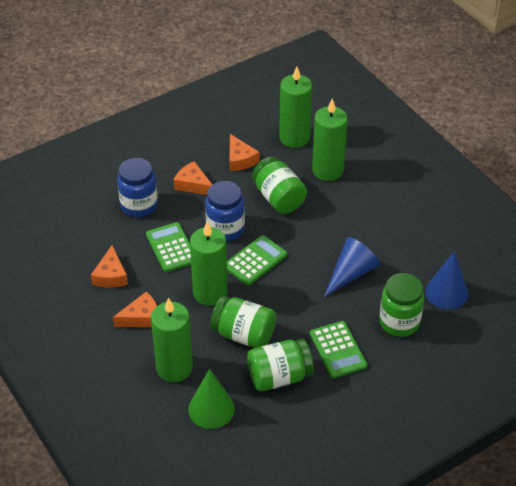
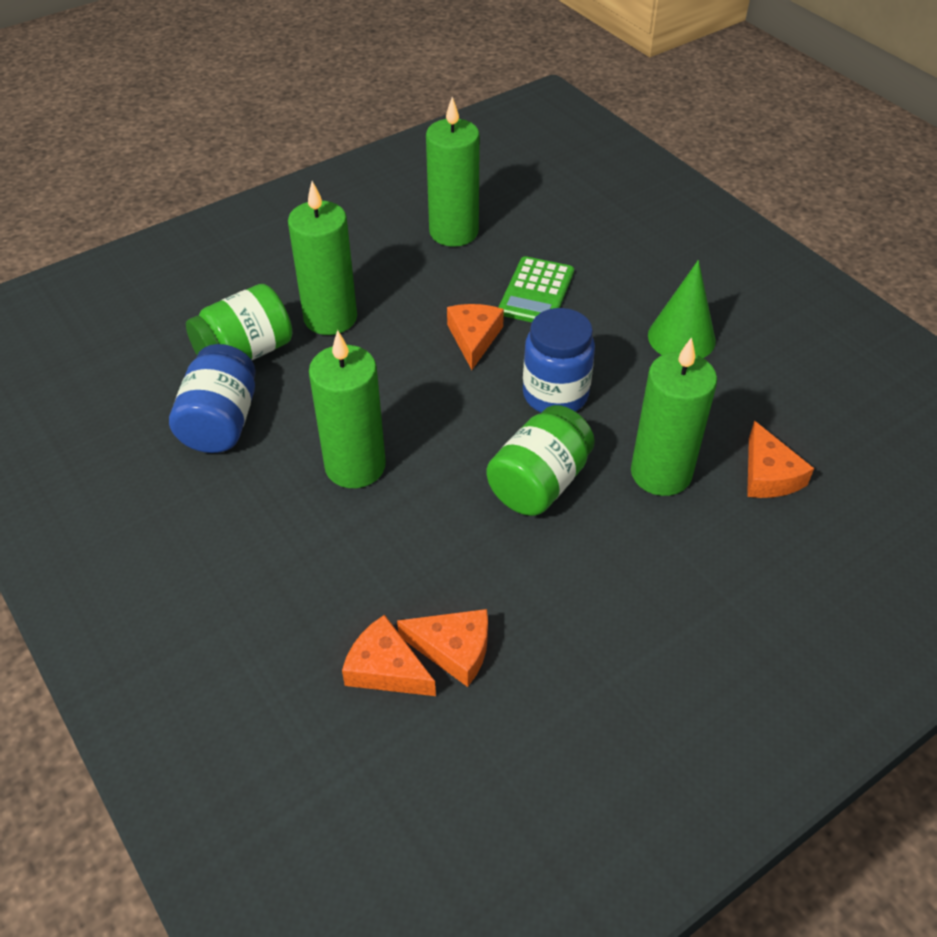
blue cone: 2 -> 0
green calculator: 3 -> 1
green jar: 4 -> 2

